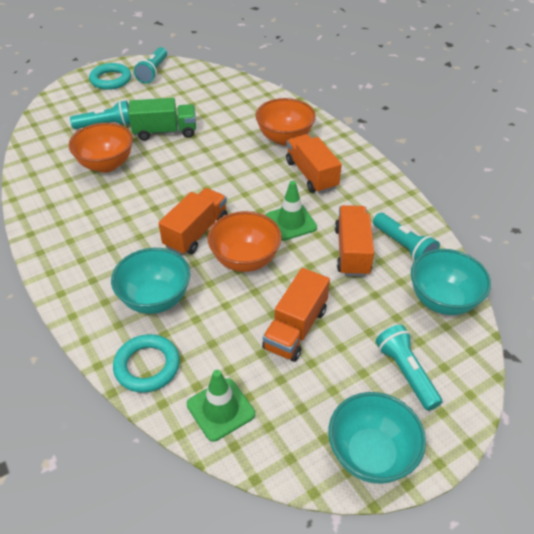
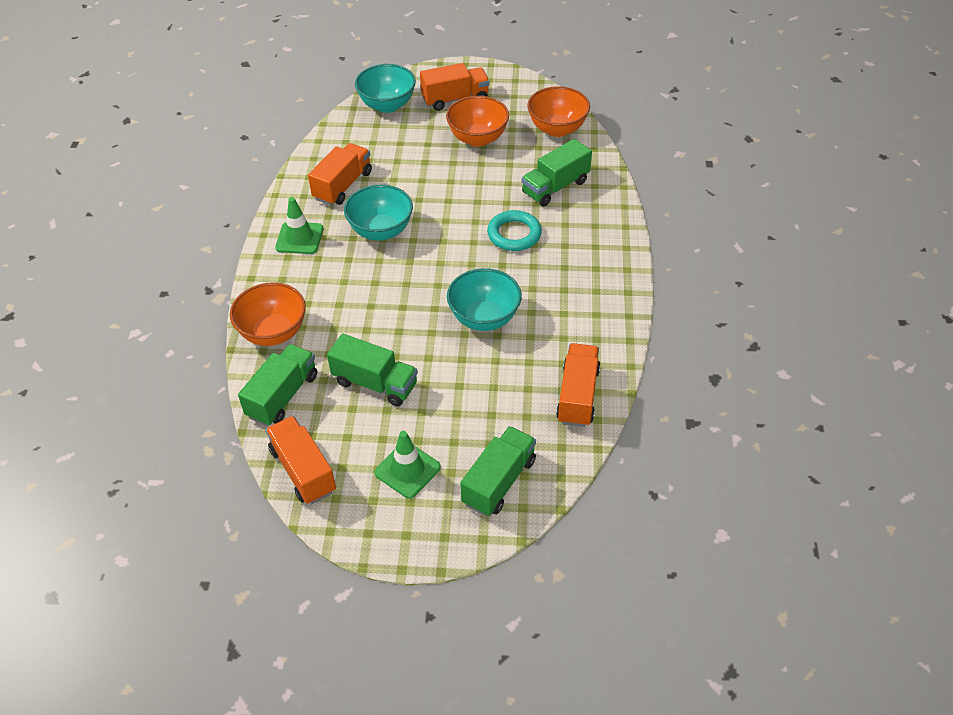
green truck: 1 -> 4
turquoise flashlight: 4 -> 0
turquoise ring: 2 -> 1

